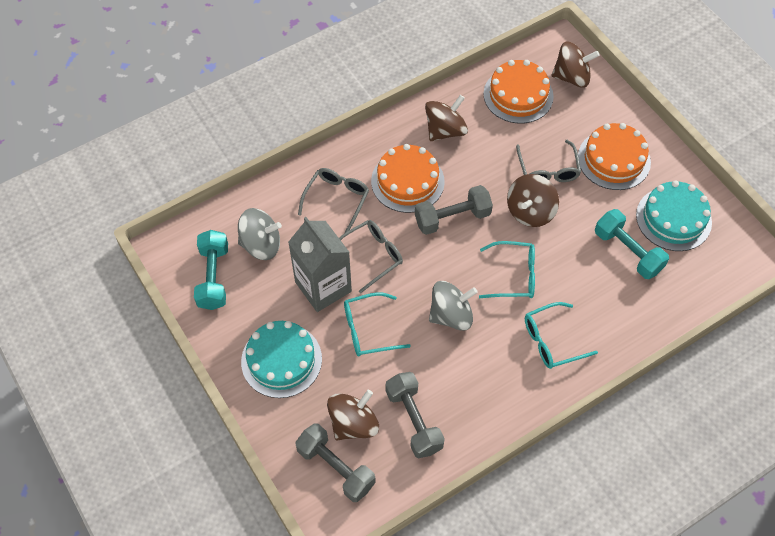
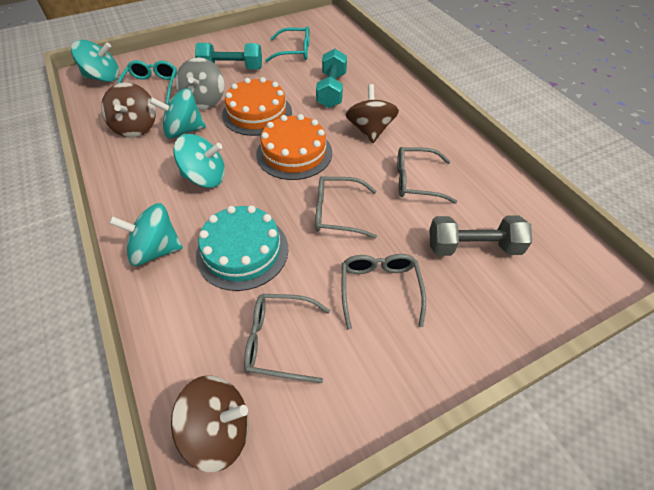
brown spinning top: 4 -> 3
grey carton: 1 -> 0
grey dumbbell: 3 -> 1
grey glasses: 3 -> 4
grey spinning top: 2 -> 1
orange cake: 3 -> 2
turquoise cake: 2 -> 1
turquoise glasses: 3 -> 2
turquoise spinning top: 0 -> 4

